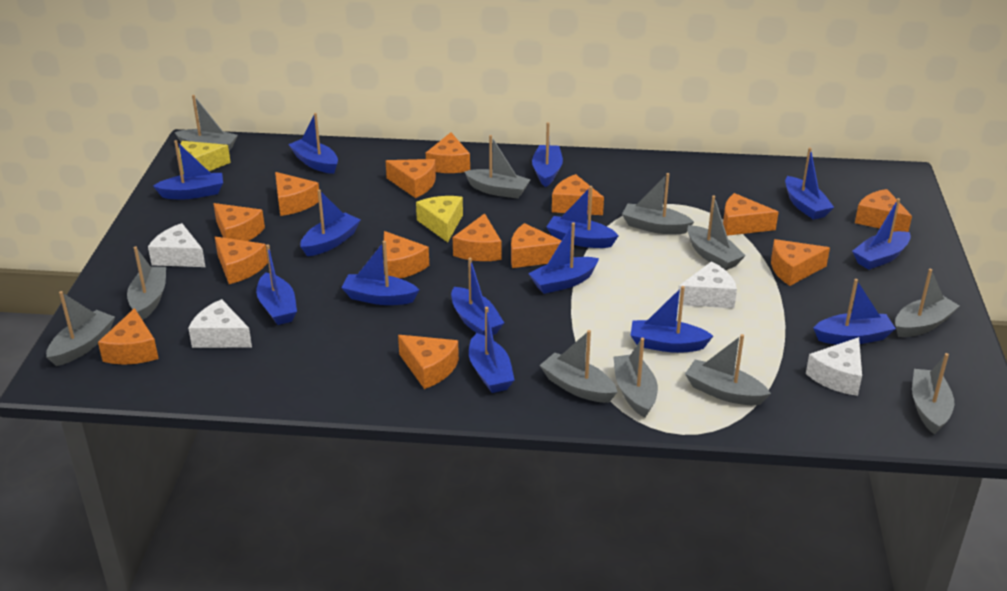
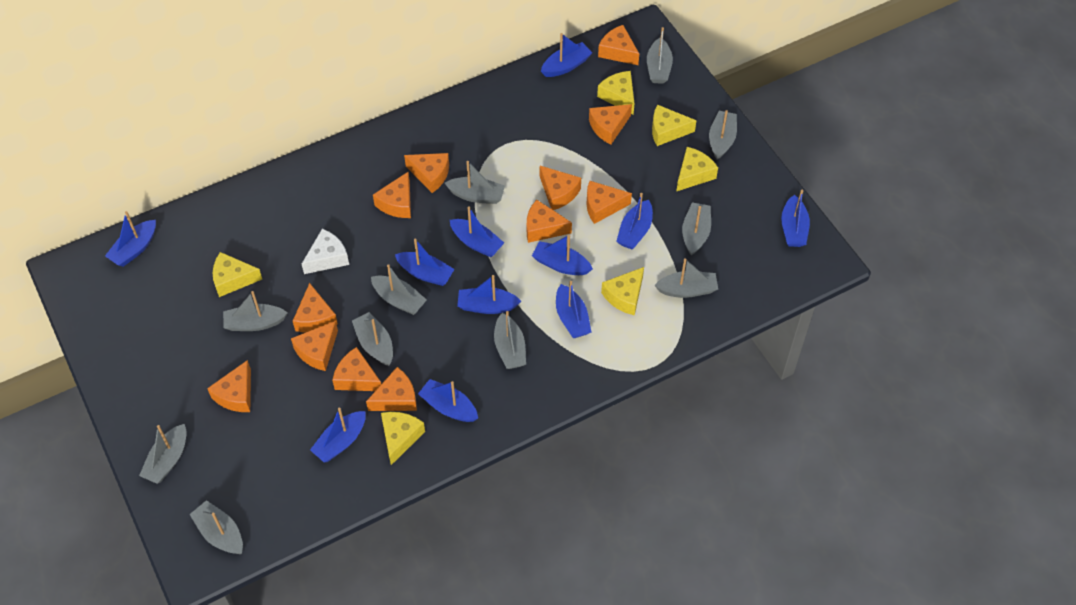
blue boat: 14 -> 11
orange cheese: 14 -> 12
white cheese: 4 -> 1
yellow cheese: 2 -> 6

